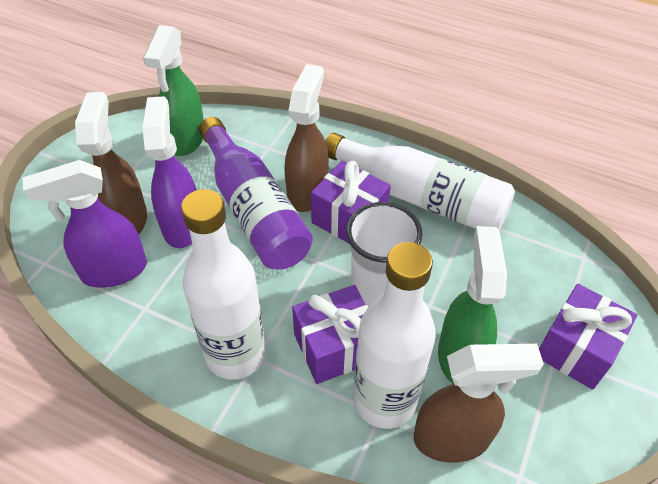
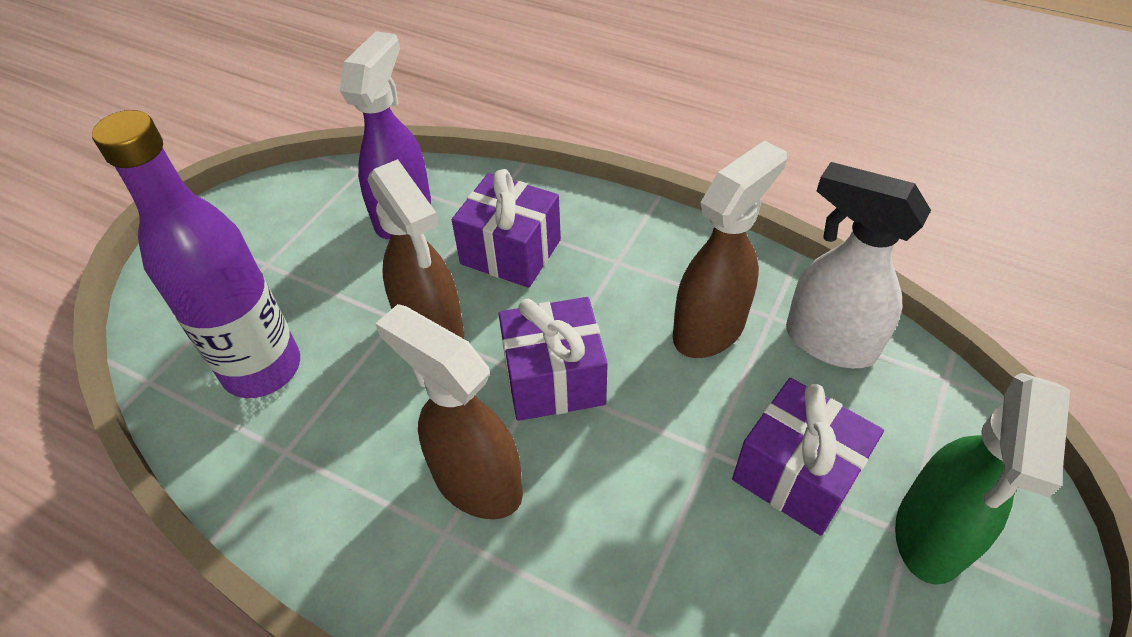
green spray bottle: 2 -> 1
purple spray bottle: 2 -> 1
white bottle: 3 -> 0
white cup: 1 -> 0
white spray bottle: 0 -> 1

